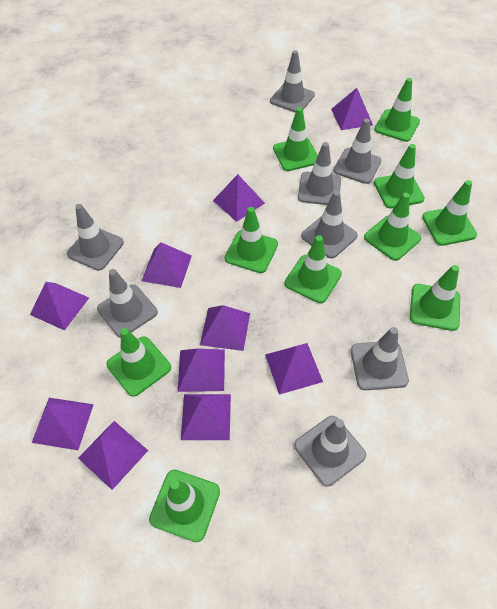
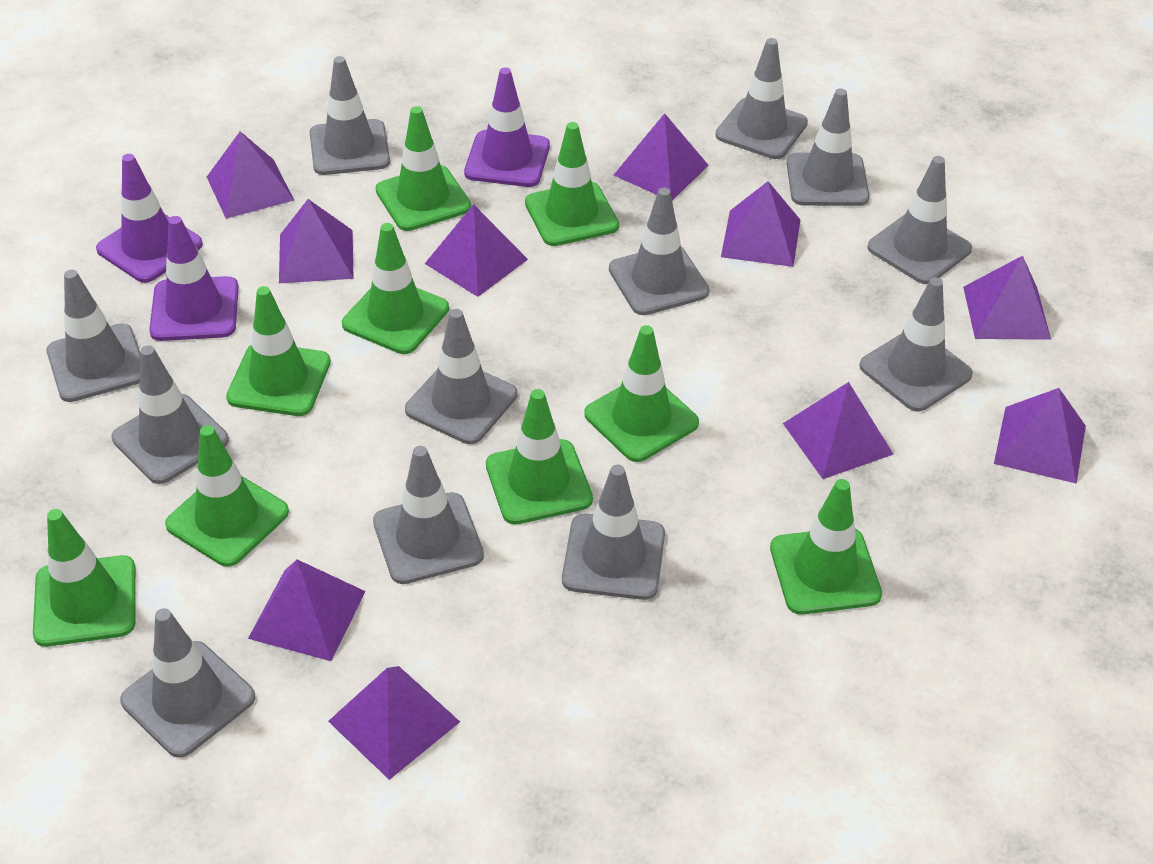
green traffic cone: 10 -> 9
grey traffic cone: 8 -> 12
purple traffic cone: 0 -> 3

